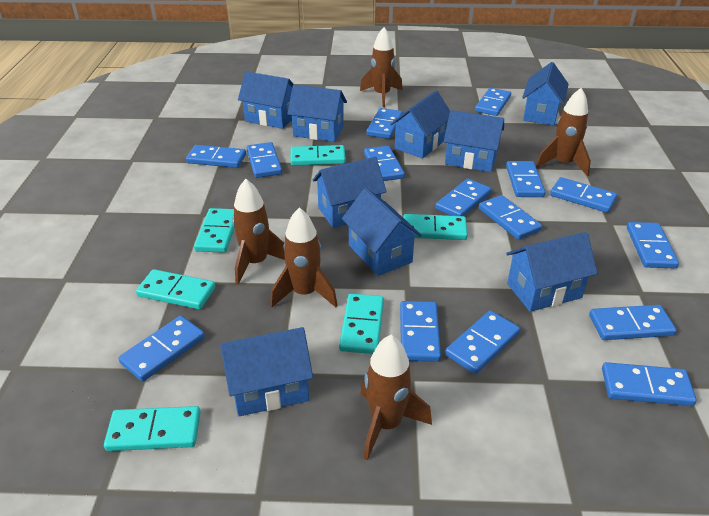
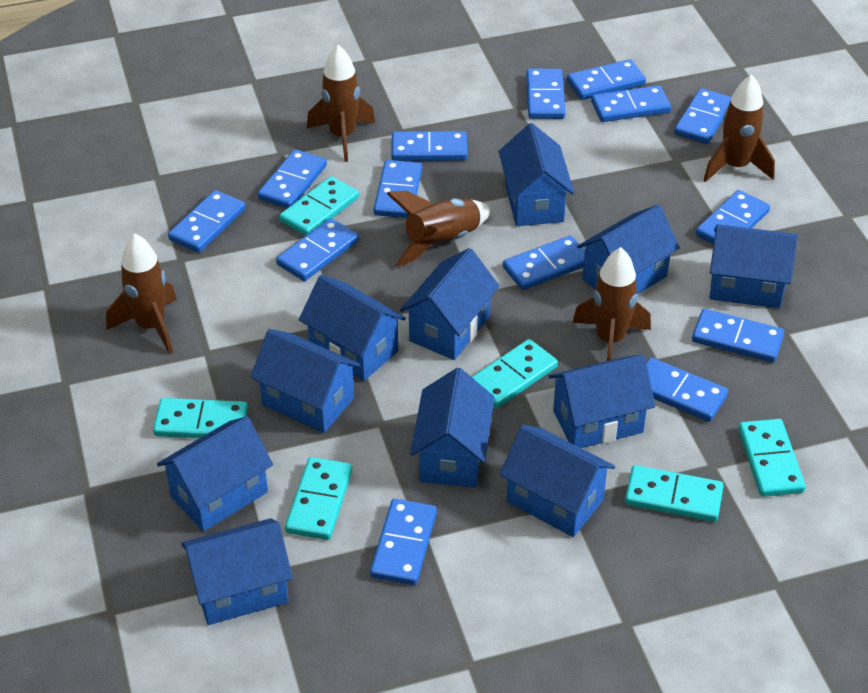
blue domino: 15 -> 14
blue house: 9 -> 11

